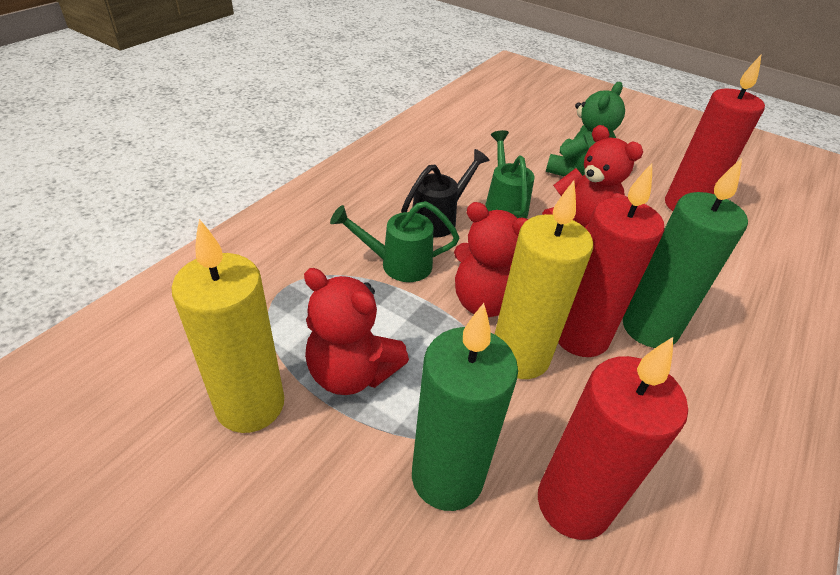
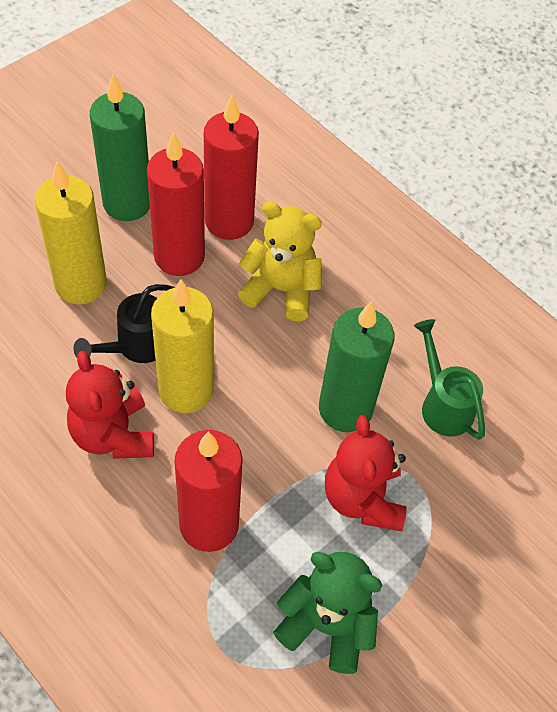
green watering can: 2 -> 1
red teddy bear: 3 -> 2
yellow teddy bear: 0 -> 1

